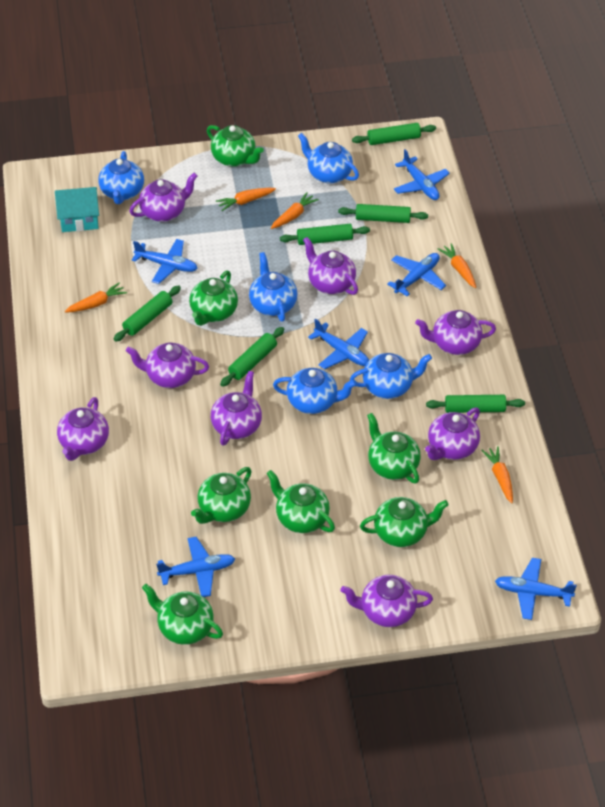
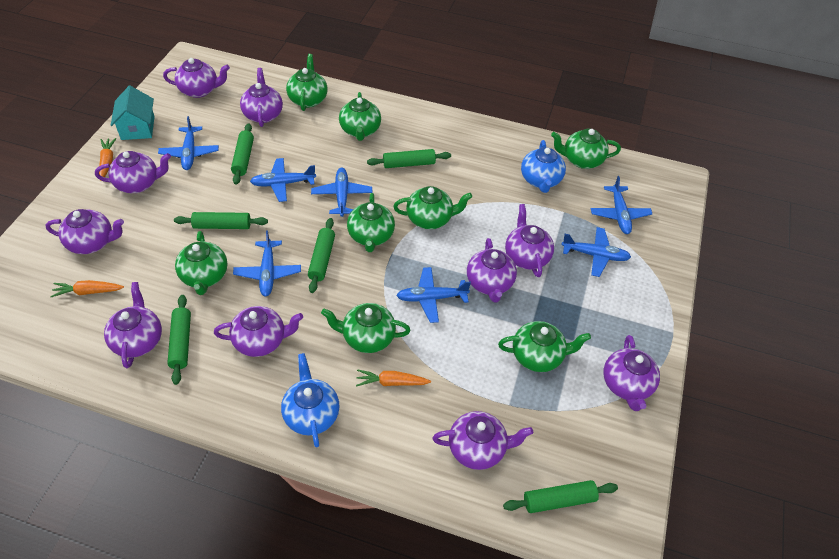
blue plane: 6 -> 7
blue teapot: 5 -> 2
green teapot: 7 -> 8
orange carrot: 5 -> 3
purple teapot: 8 -> 10

